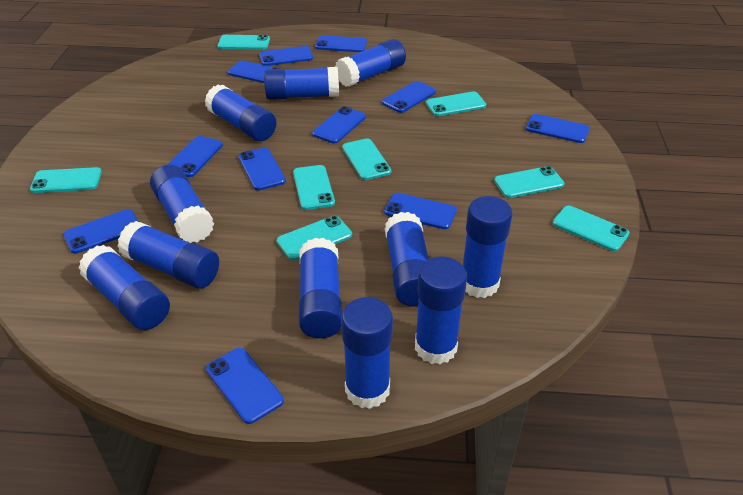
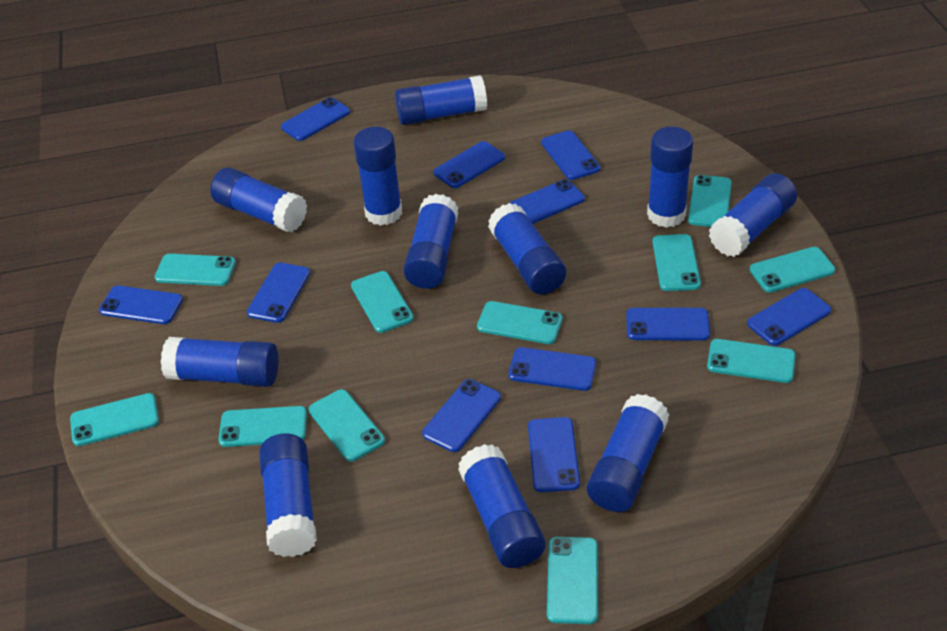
turquoise phone: 8 -> 11

